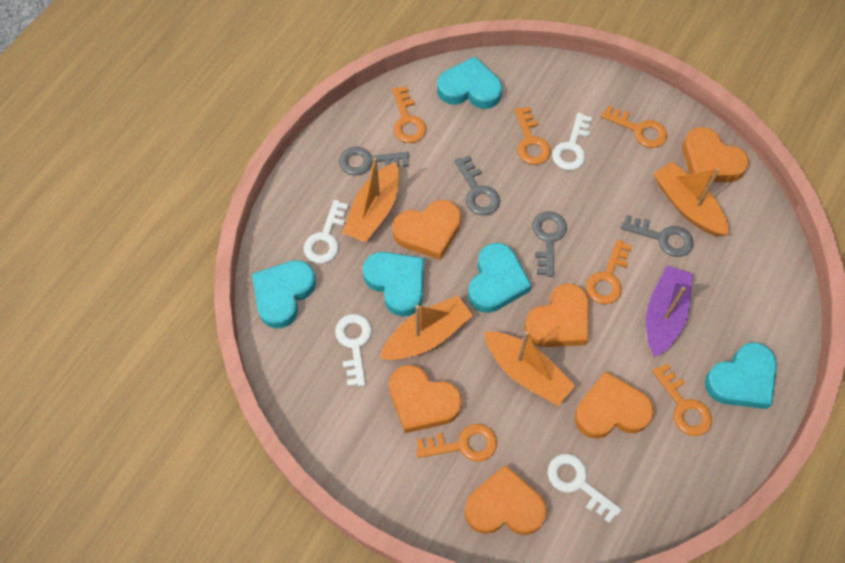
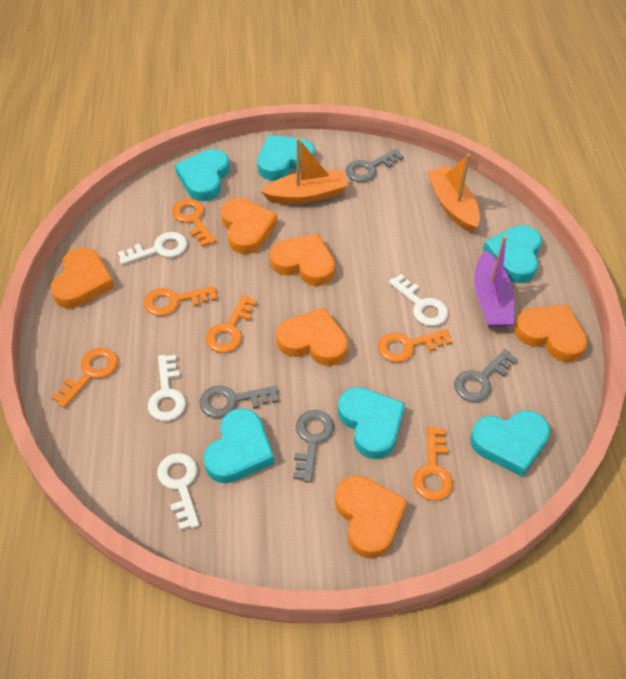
orange boat: 4 -> 2
turquoise heart: 5 -> 6

